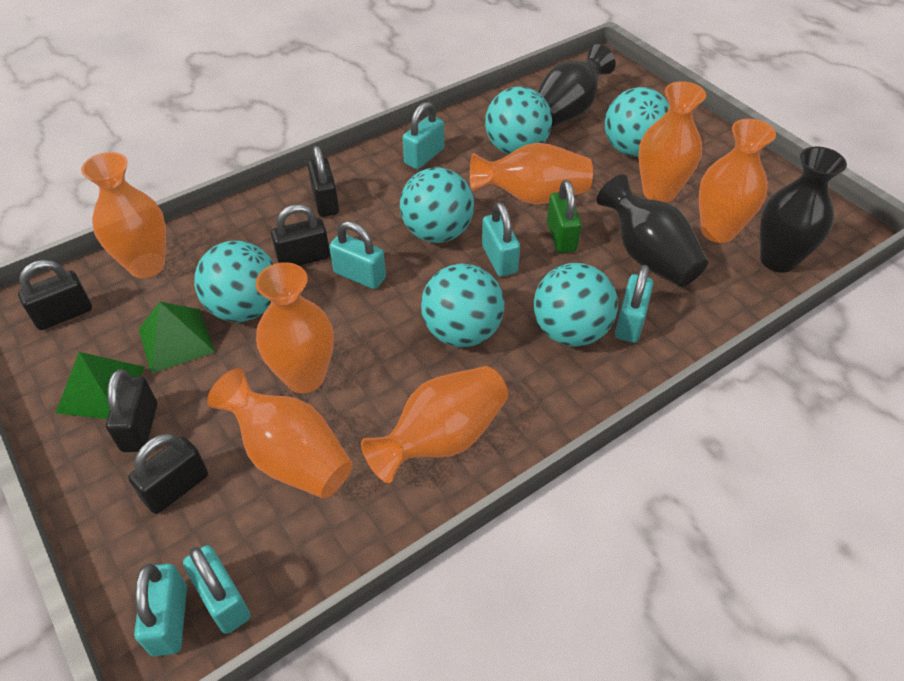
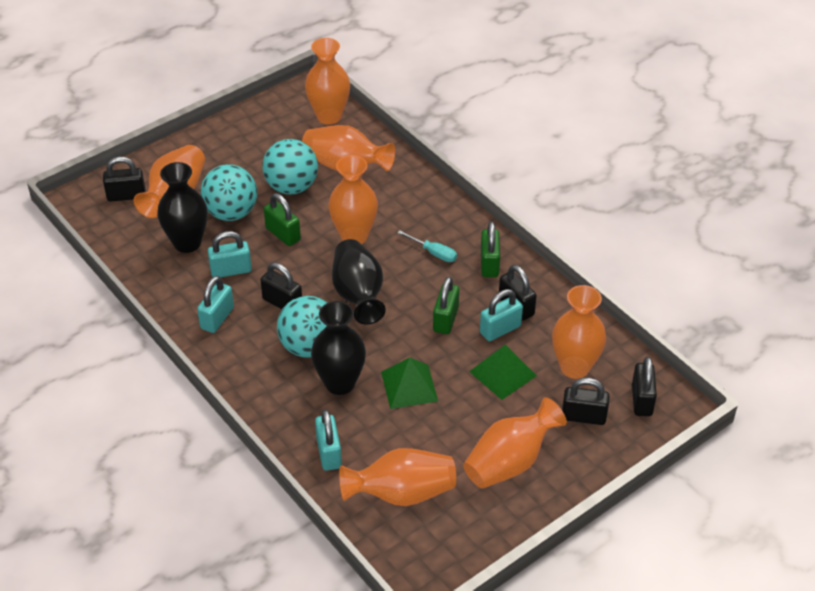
green padlock: 1 -> 3
turquoise ball: 6 -> 3
turquoise padlock: 6 -> 4
turquoise screwdriver: 0 -> 1

